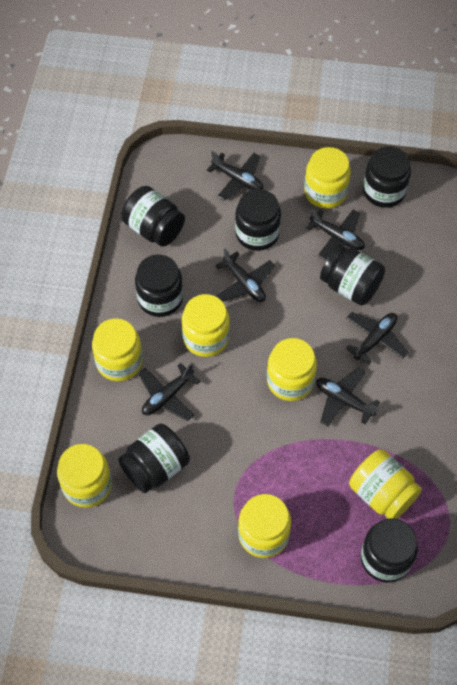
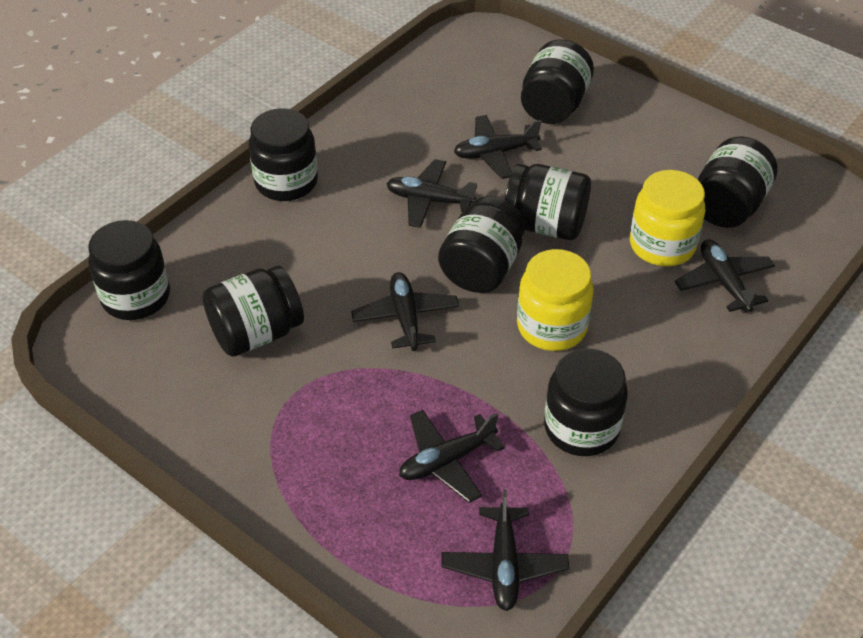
black jar: 7 -> 8
yellow jar: 7 -> 2

